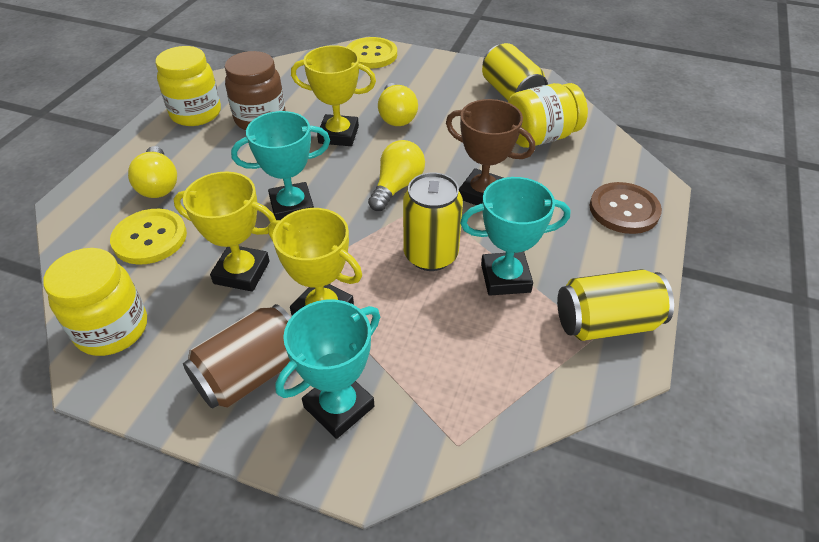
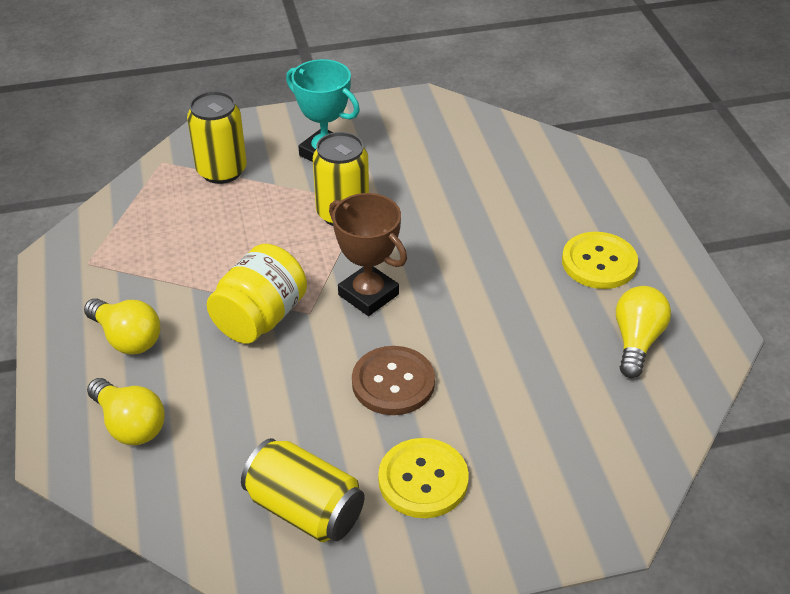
brown can: 1 -> 0
brown jar: 1 -> 0
turquoise trophy: 3 -> 1
yellow jar: 3 -> 1
yellow trophy: 3 -> 0

